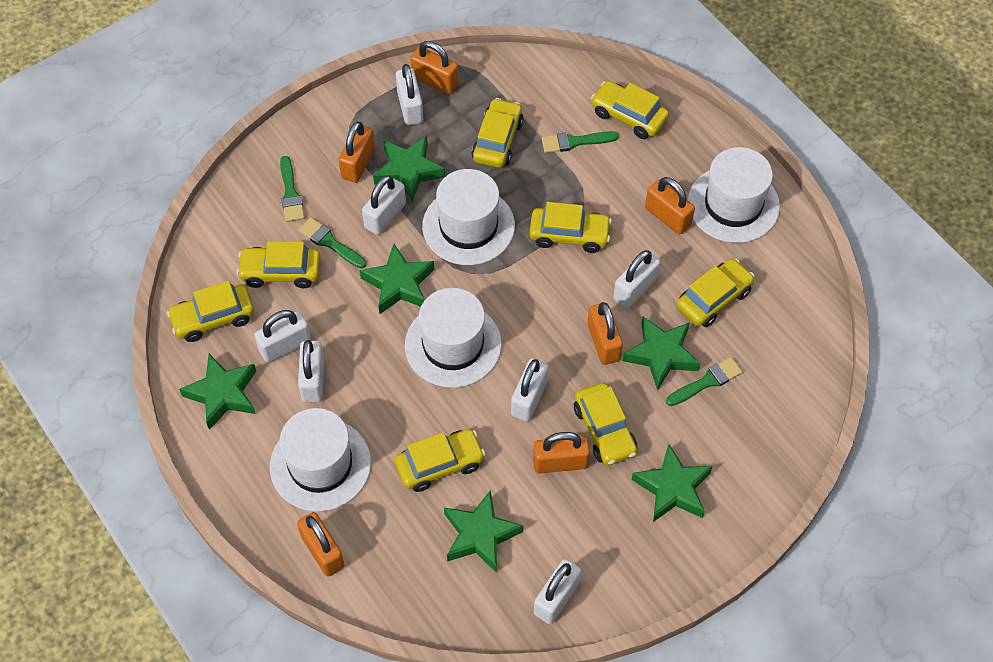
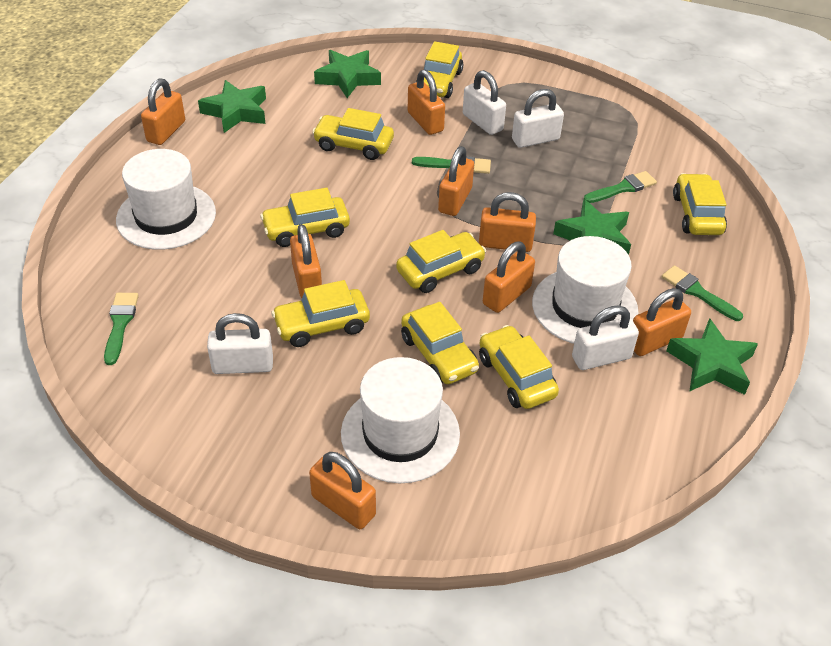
green star: 6 -> 4
orange padlock: 6 -> 8
white hat: 4 -> 3
white padlock: 7 -> 4

